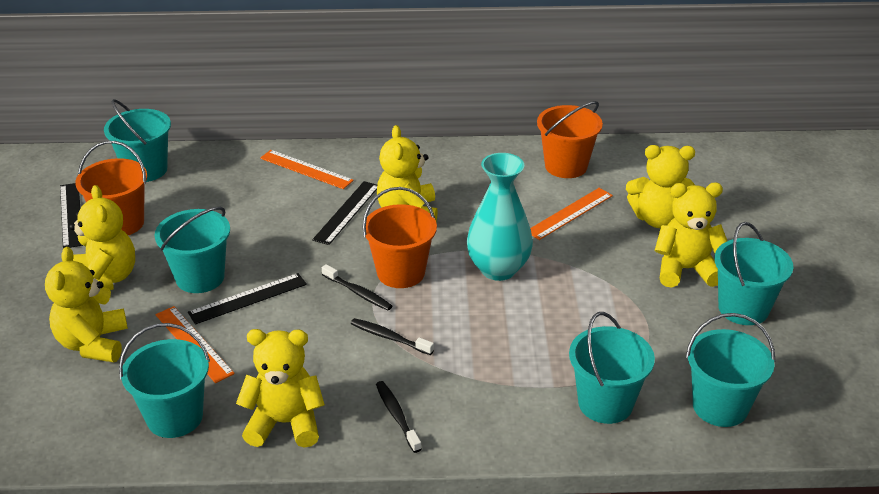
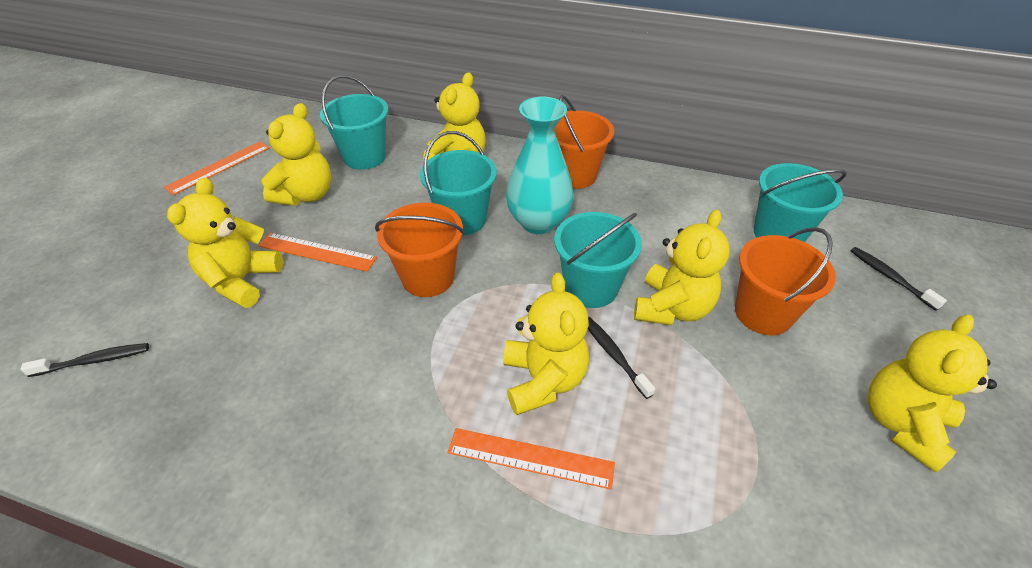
black ruler: 3 -> 0
turquoise bucket: 6 -> 4

